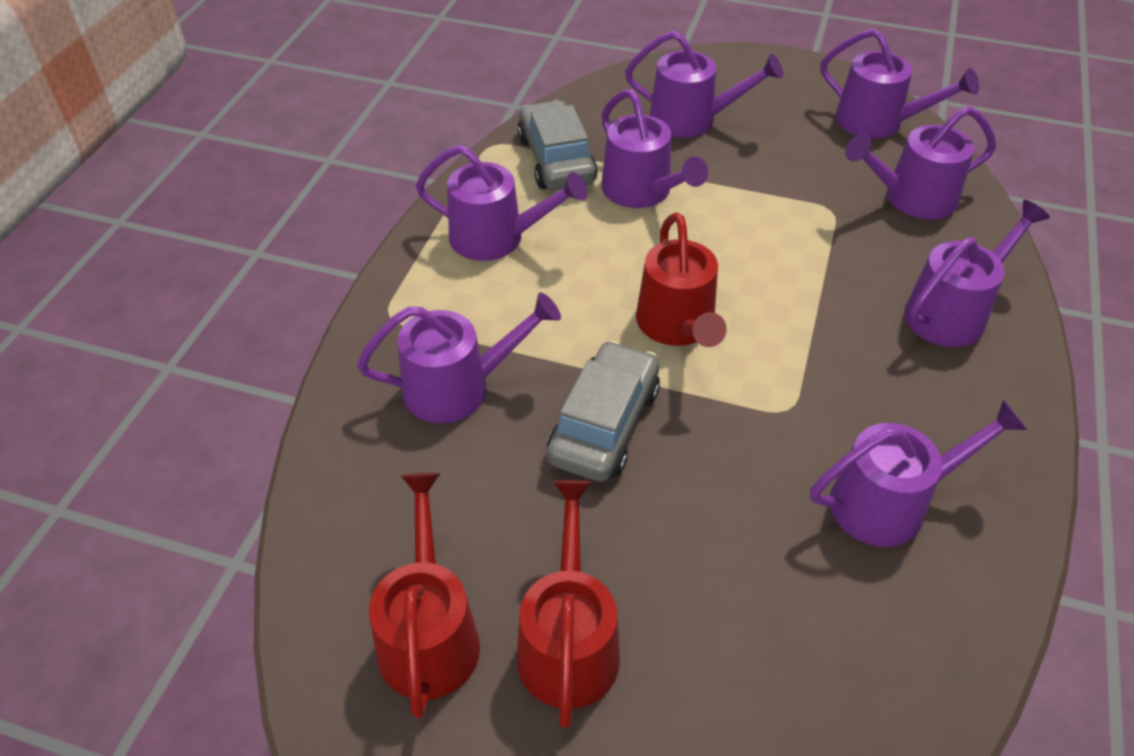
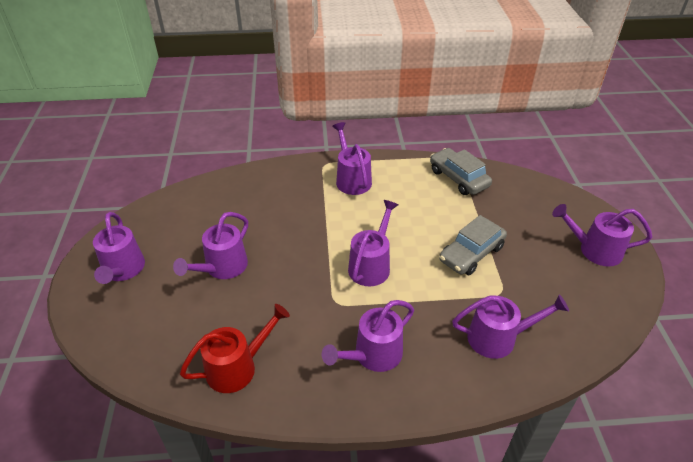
purple watering can: 8 -> 7
red watering can: 3 -> 1

